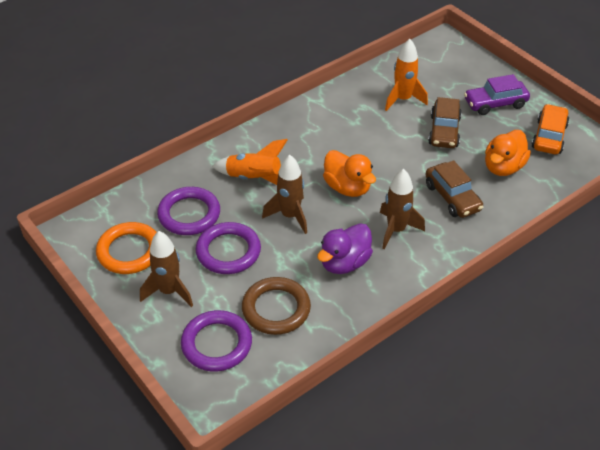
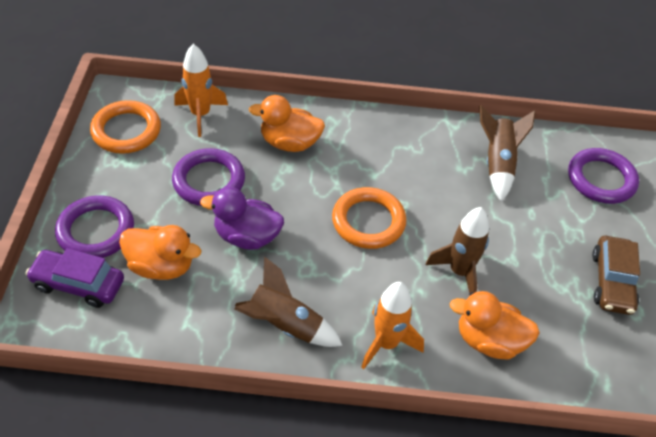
brown car: 2 -> 1
brown ring: 1 -> 0
orange car: 1 -> 0
orange duck: 2 -> 3
orange ring: 1 -> 2

